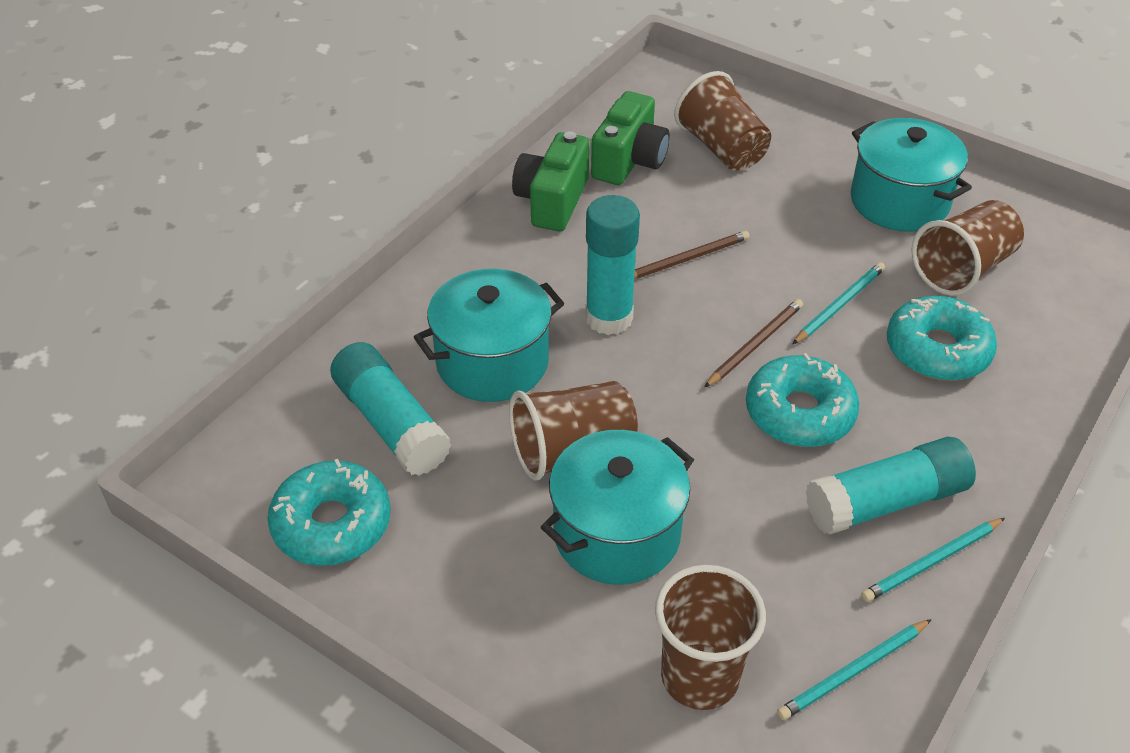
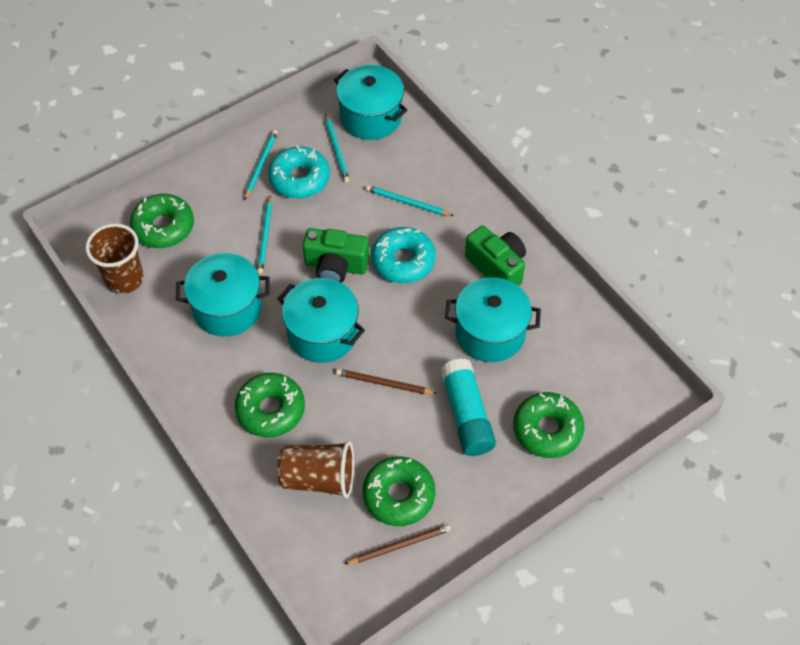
brown cup: 4 -> 2
green donut: 0 -> 4
turquoise donut: 3 -> 2
turquoise glue stick: 3 -> 1
turquoise pencil: 3 -> 4
turquoise pot: 3 -> 4

